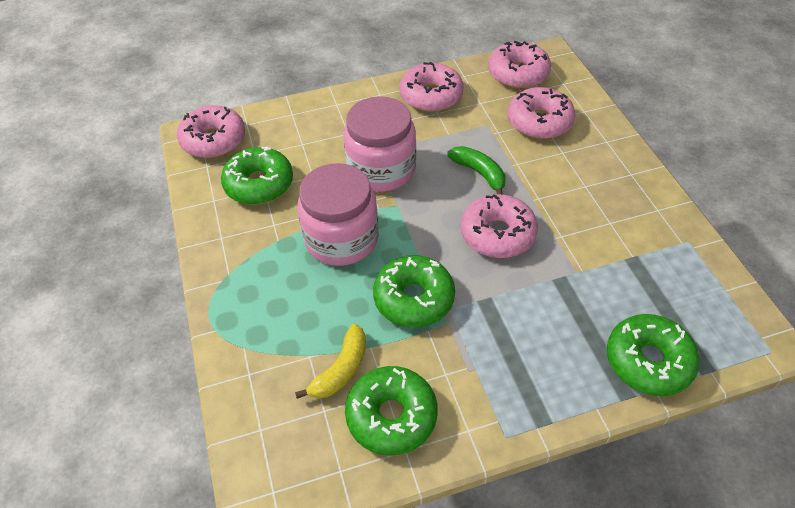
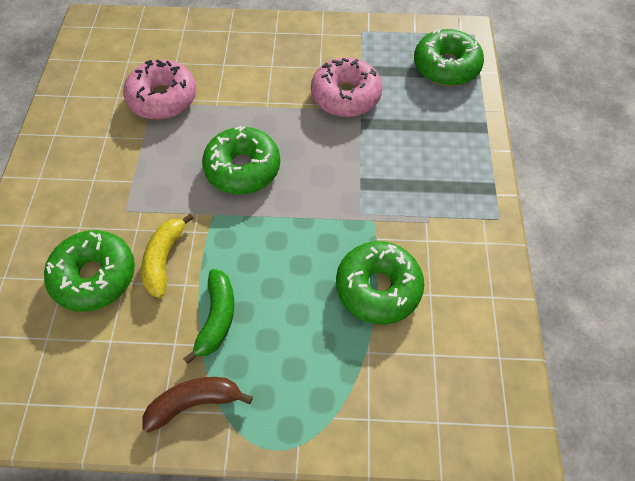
brown banana: 0 -> 1
pink donut: 5 -> 2
pink jar: 2 -> 0

